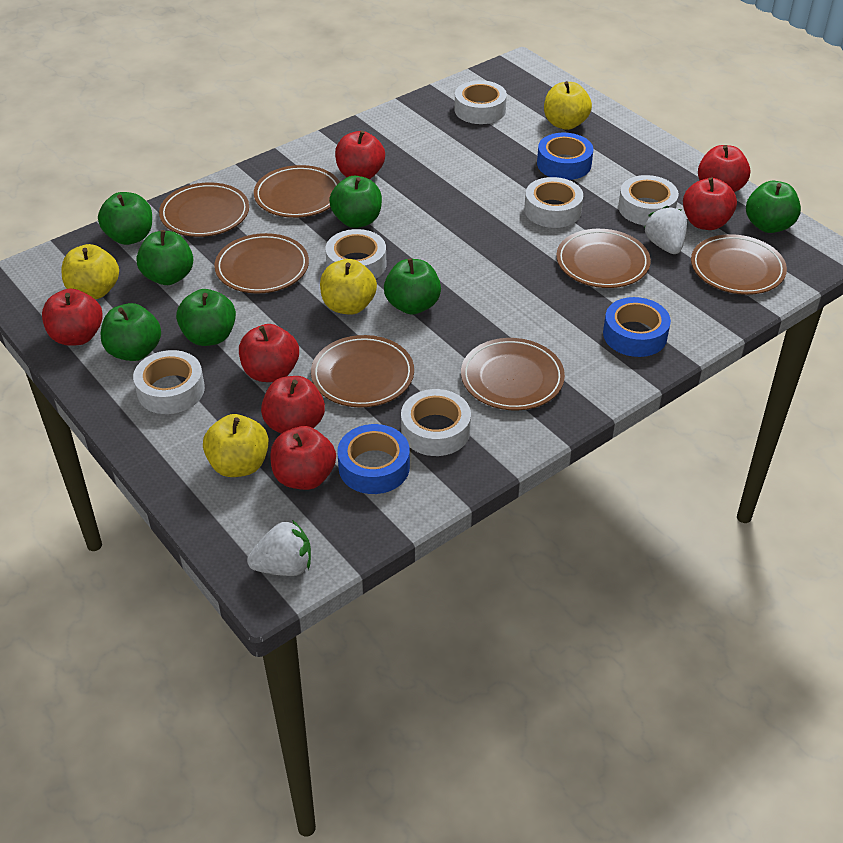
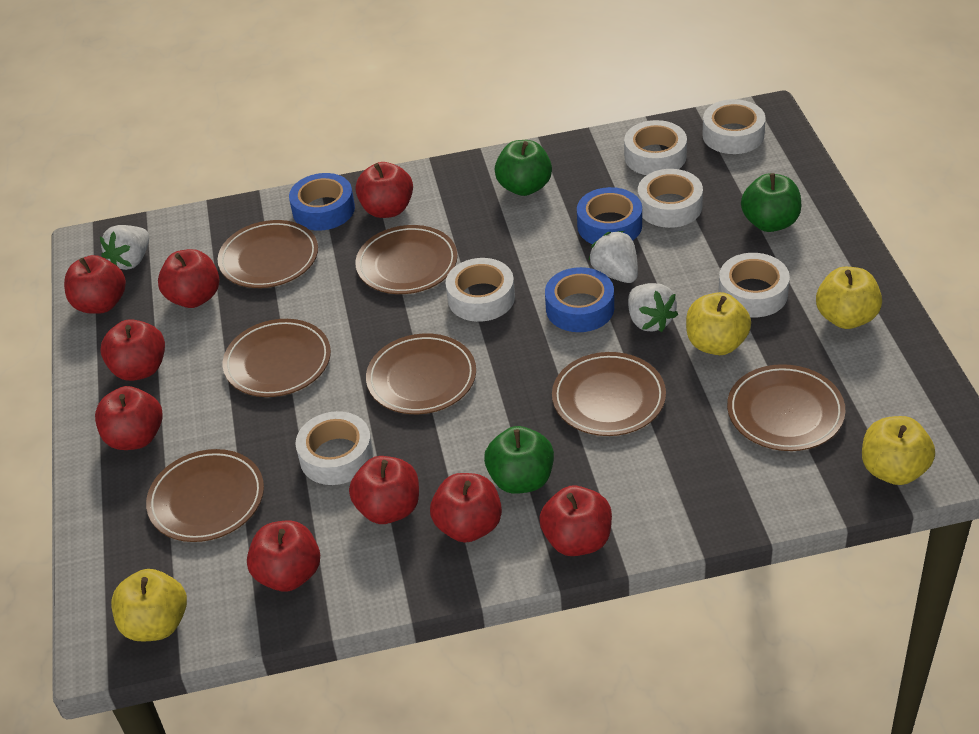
green apple: 7 -> 3
red apple: 7 -> 9
white strawberry: 2 -> 3

